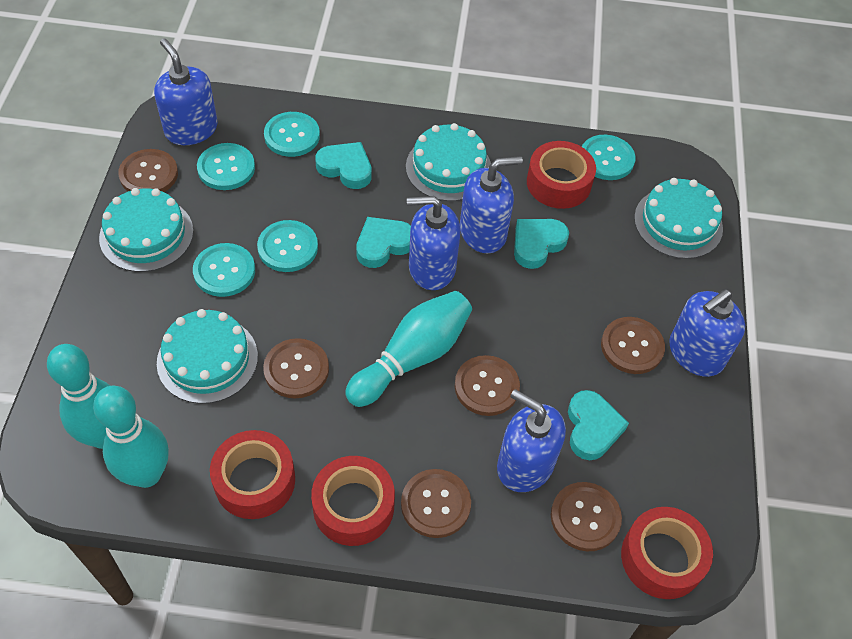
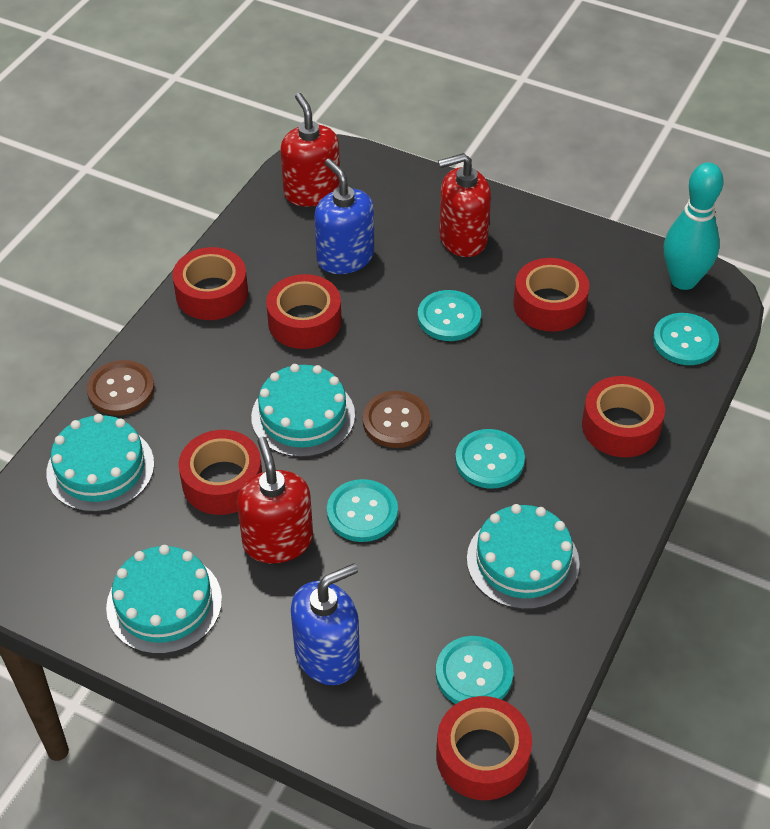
blue soap dispenser: 5 -> 2
brown button: 6 -> 2
red soap dispenser: 0 -> 3
red tape: 4 -> 6
turquoise bowling pin: 3 -> 1
turquoise heart: 4 -> 0

